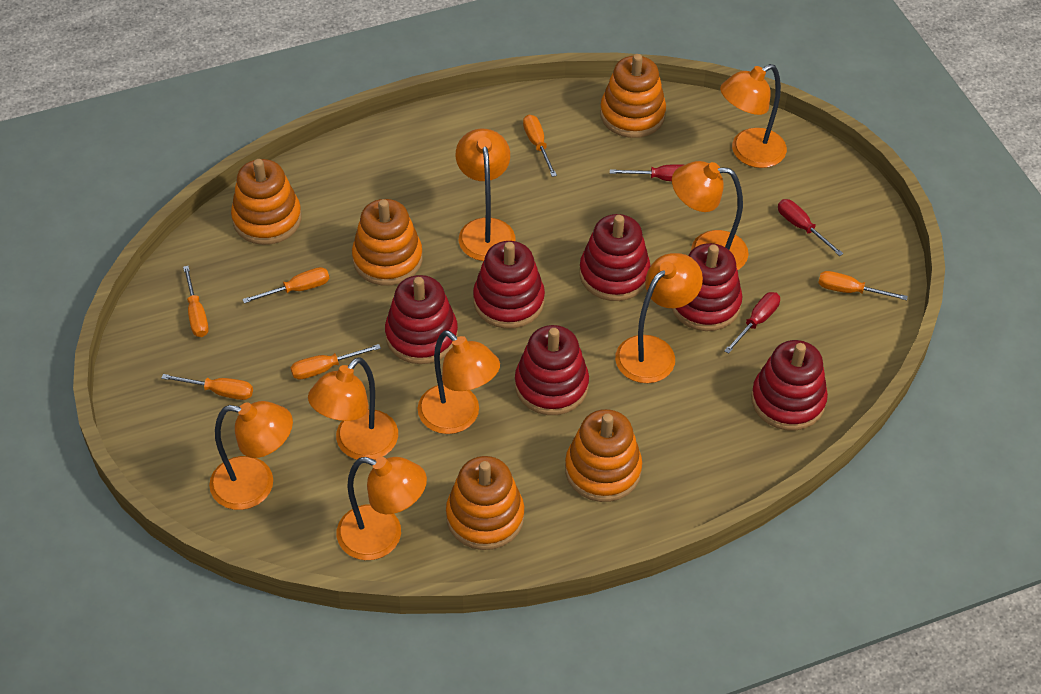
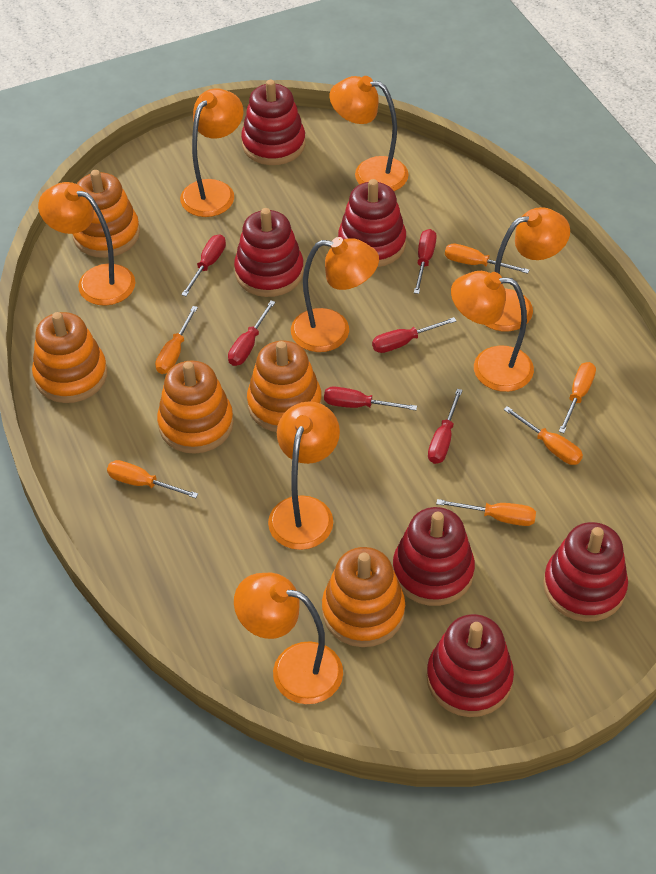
red screwdriver: 3 -> 6

